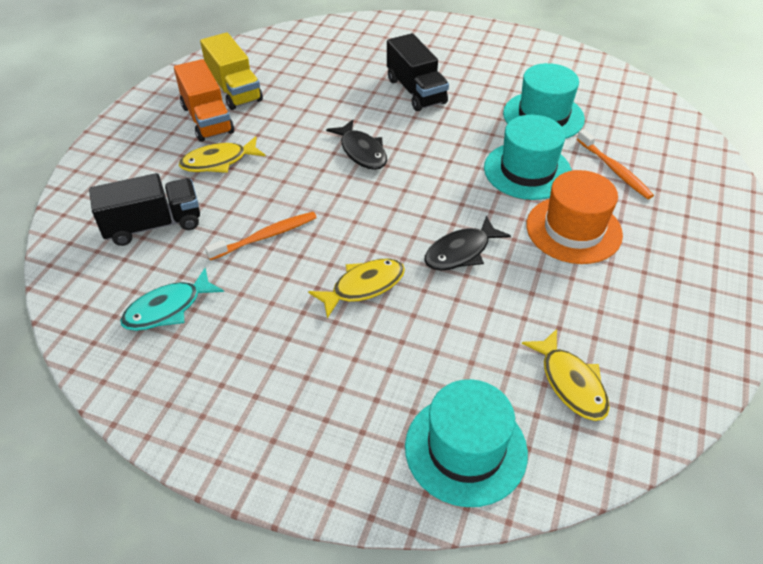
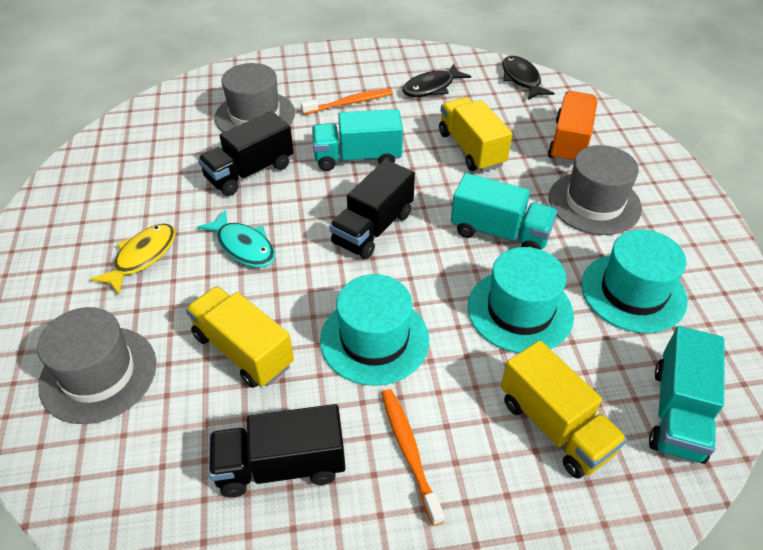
black truck: 2 -> 3
grey hat: 0 -> 3
orange hat: 1 -> 0
turquoise truck: 0 -> 3
yellow fish: 3 -> 1
yellow truck: 1 -> 3

